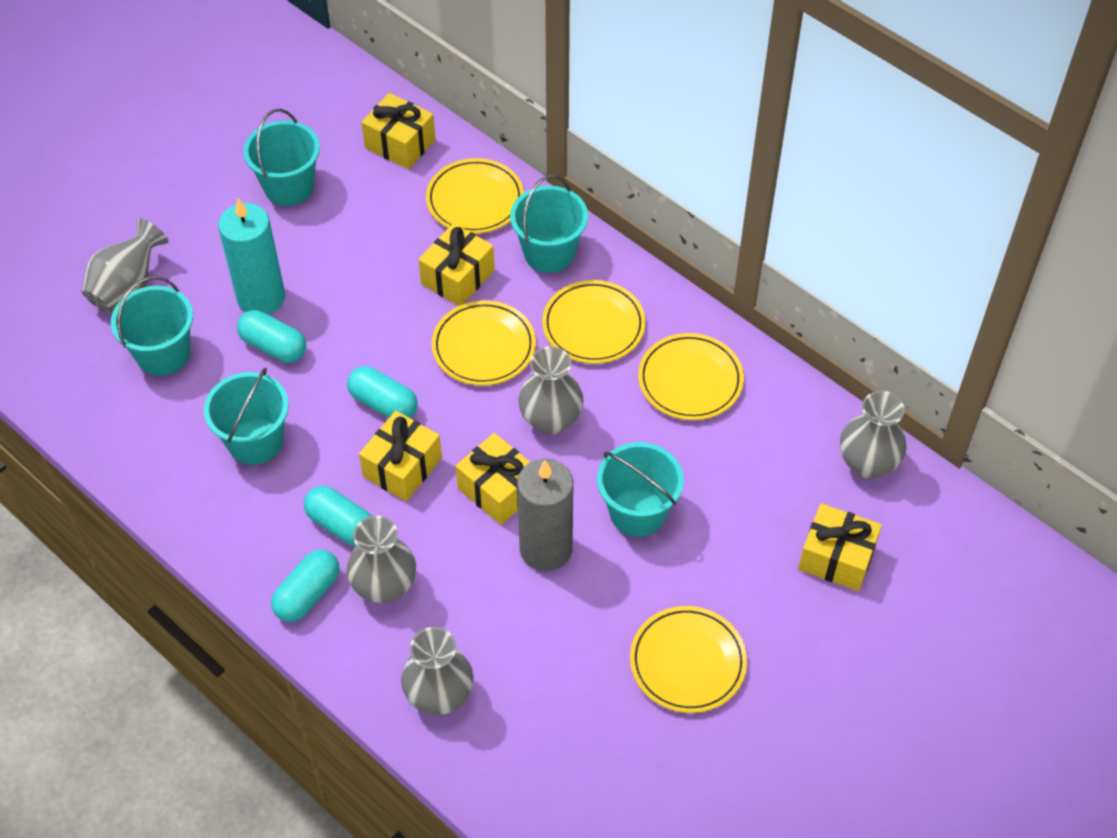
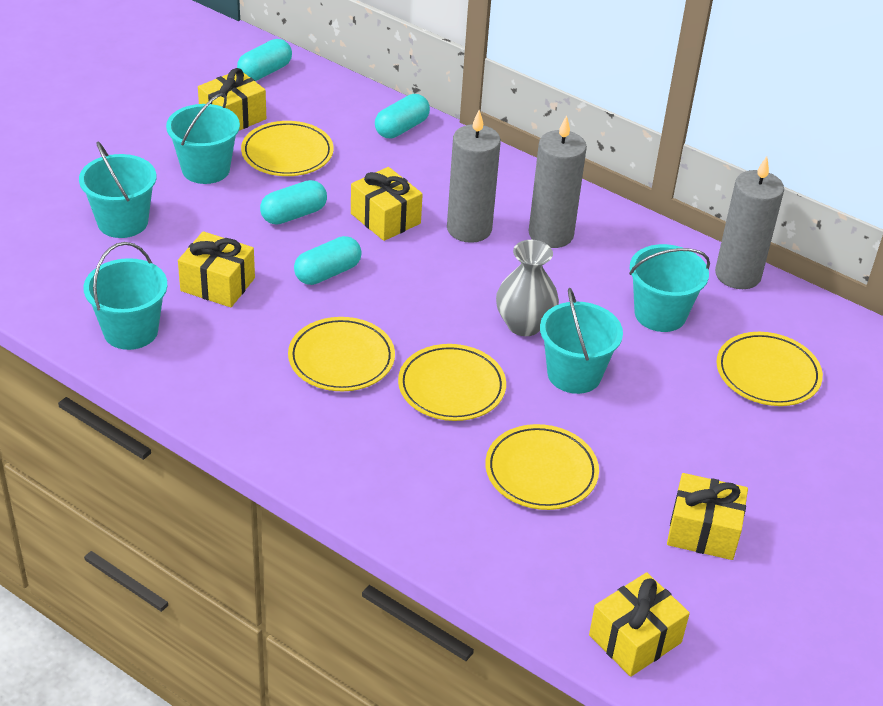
grey candle: 1 -> 3
grey vase: 5 -> 1
turquoise candle: 1 -> 0

